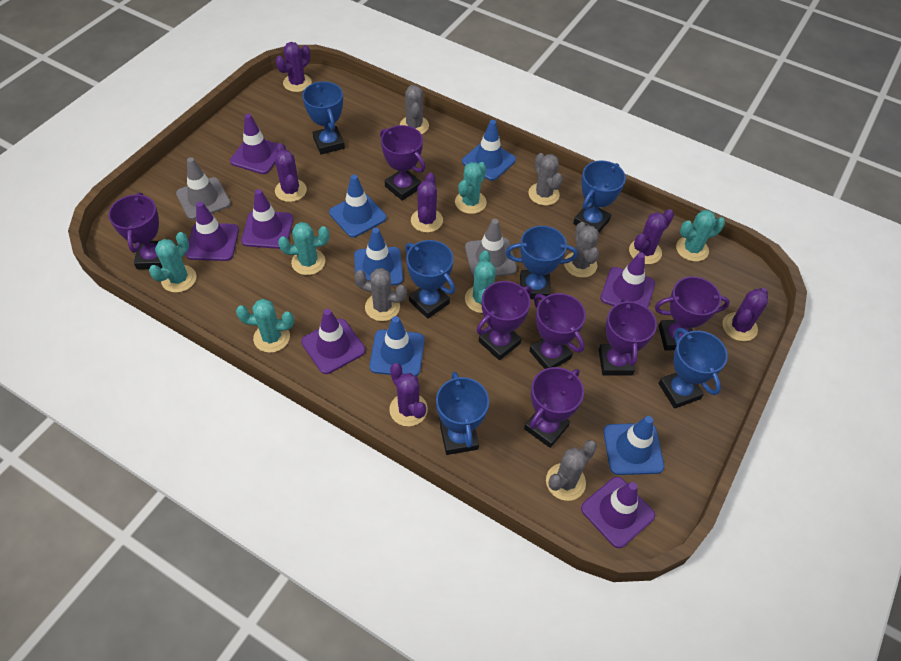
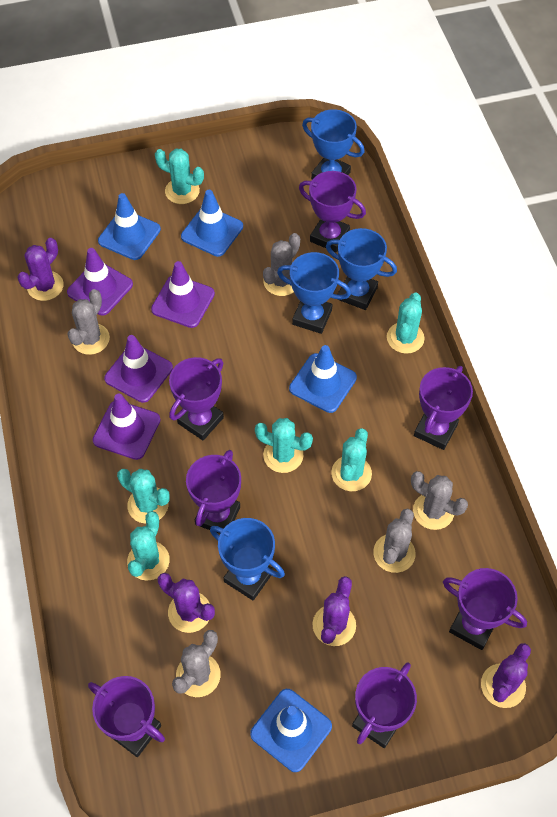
blue traffic cone: 5 -> 4
blue trophy: 6 -> 4
grey traffic cone: 2 -> 0
purple cactus: 6 -> 4
purple traffic cone: 6 -> 4

